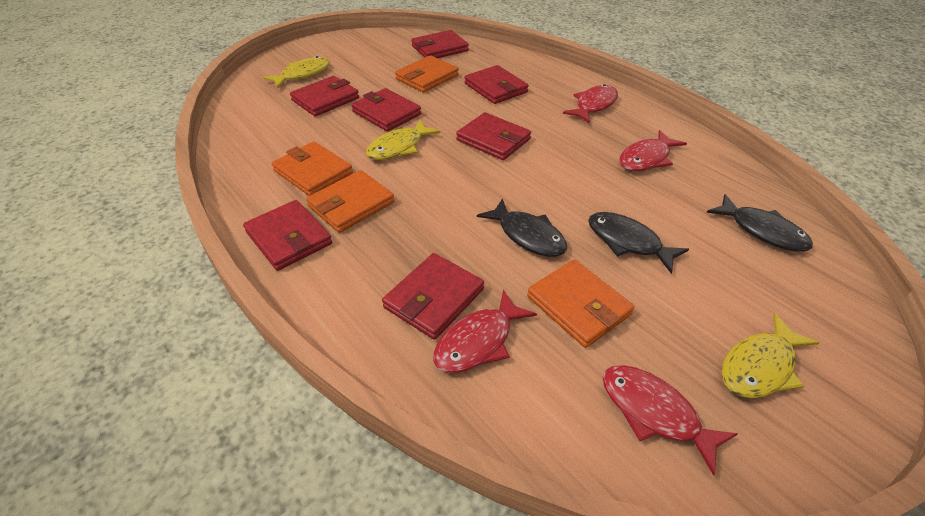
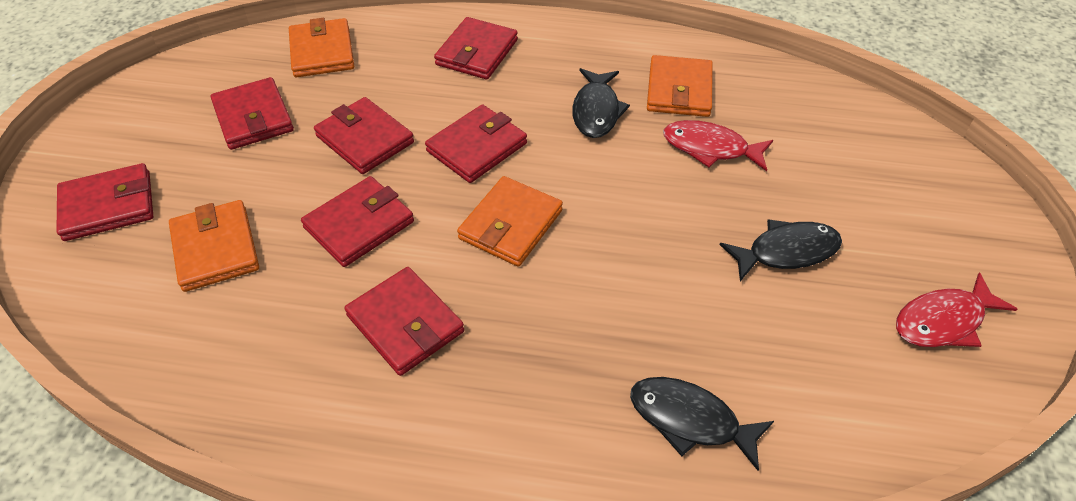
red fish: 4 -> 2
yellow fish: 3 -> 0

